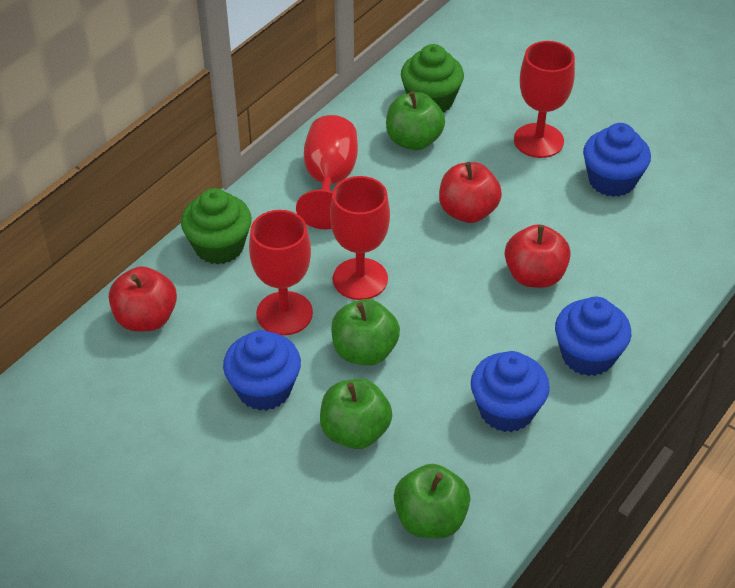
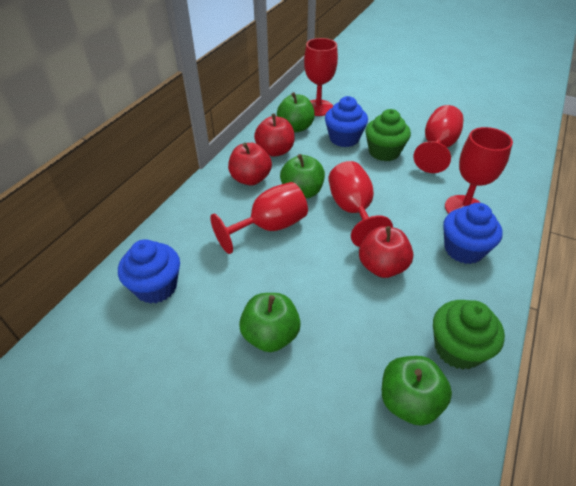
blue cupcake: 4 -> 3
red goblet: 4 -> 5

